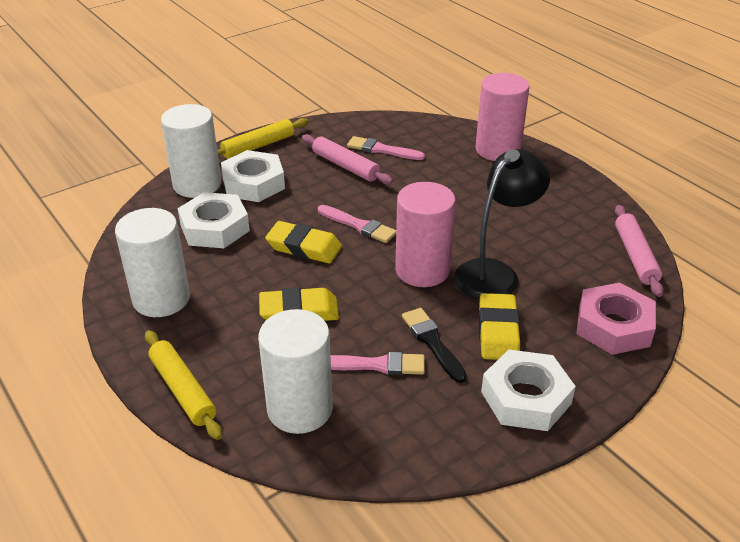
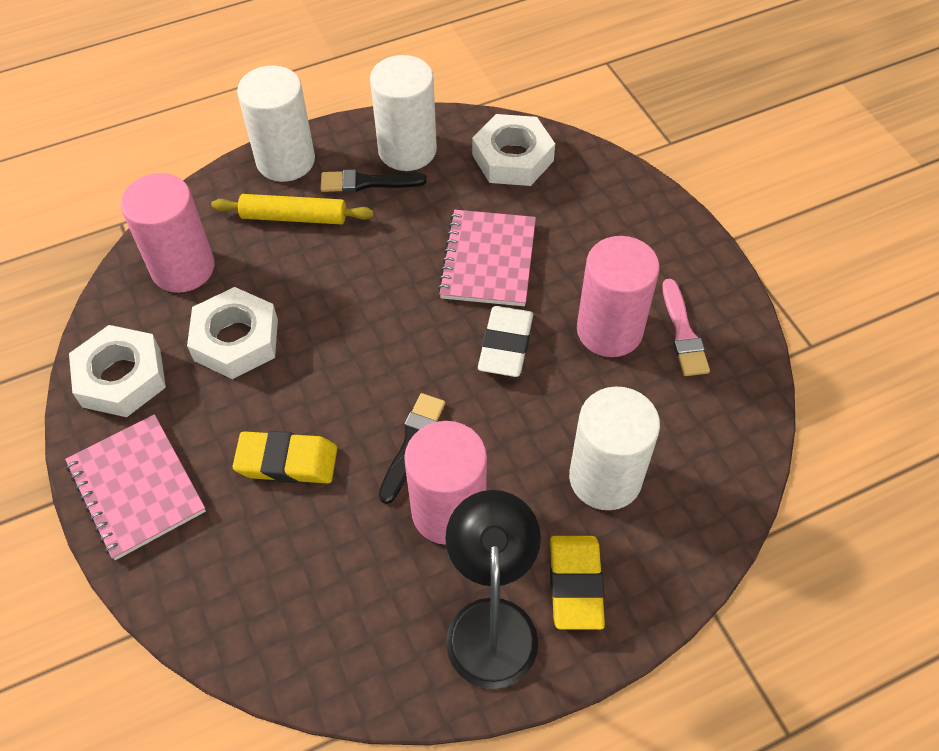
black brush: 1 -> 2
pink brush: 3 -> 1
pink cylinder: 2 -> 3
pink notebook: 0 -> 2
pink nut: 1 -> 0
pink rolling pin: 2 -> 0
white eraser: 0 -> 1
yellow eraser: 3 -> 2
yellow rolling pin: 2 -> 1

